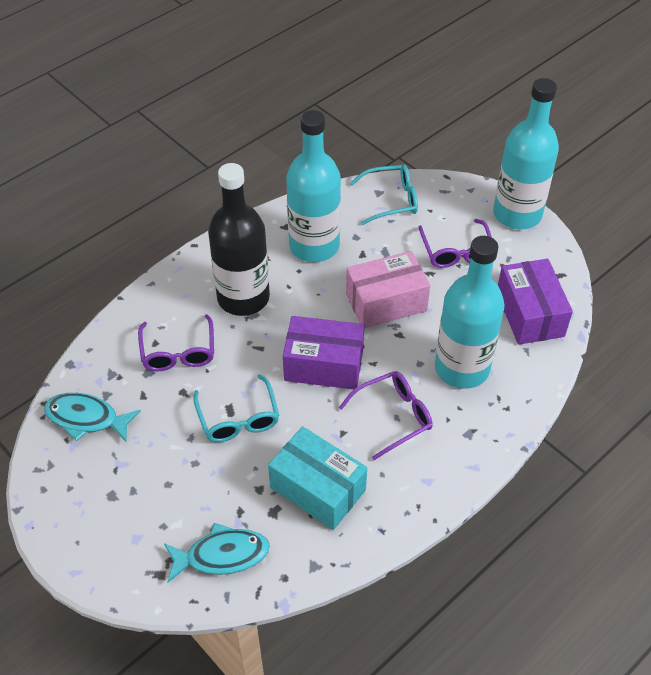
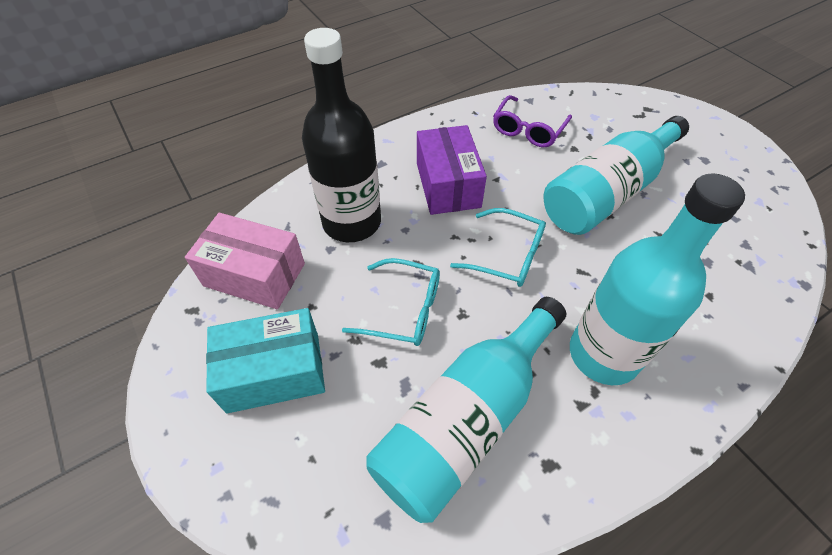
purple box: 2 -> 1
purple glasses: 3 -> 1
turquoise fish: 2 -> 0

